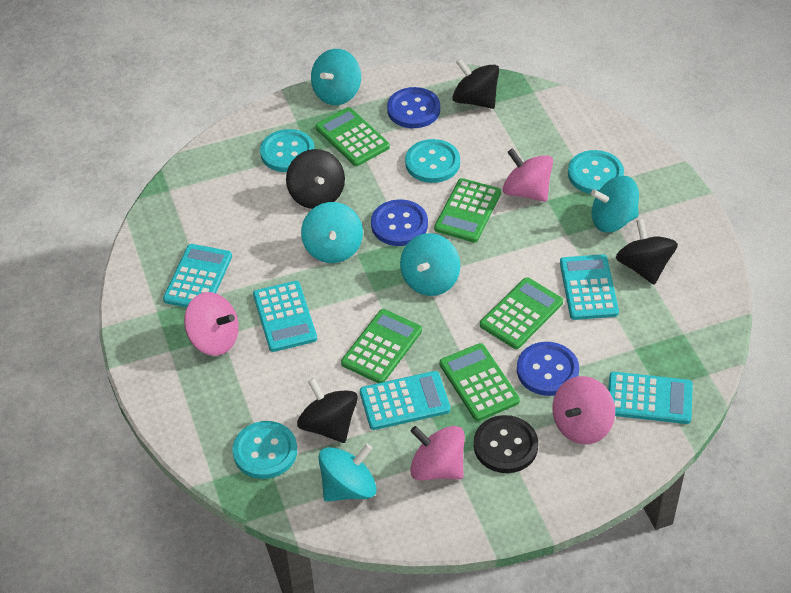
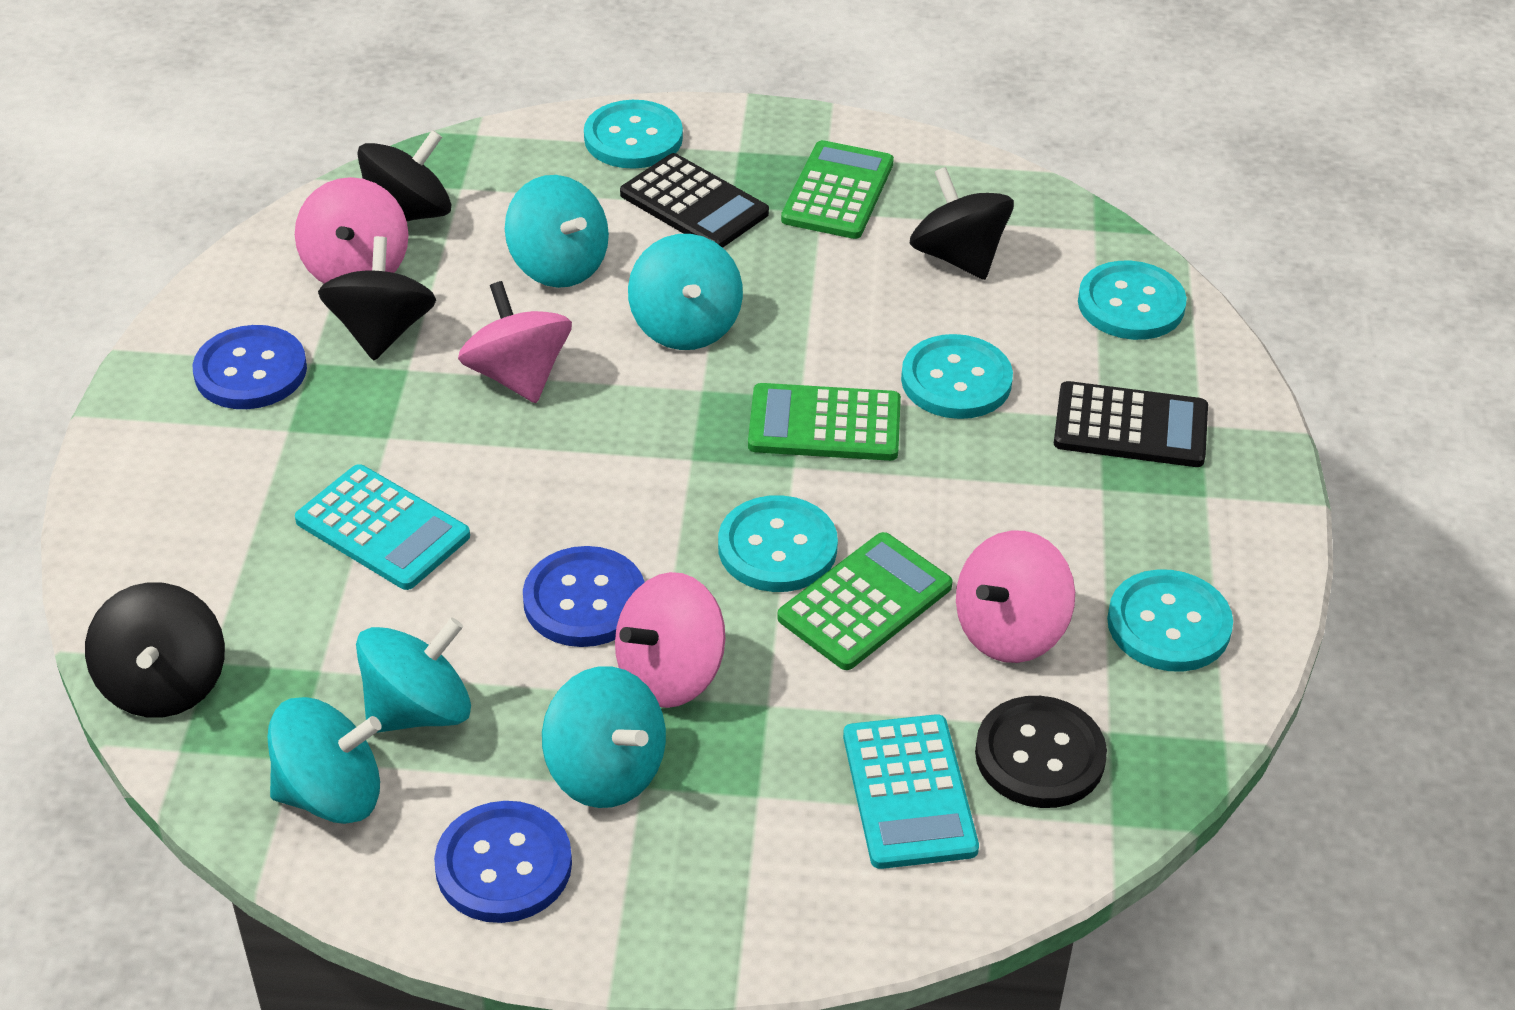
black calculator: 0 -> 2
green calculator: 5 -> 3
turquoise button: 4 -> 5
turquoise calculator: 5 -> 2

